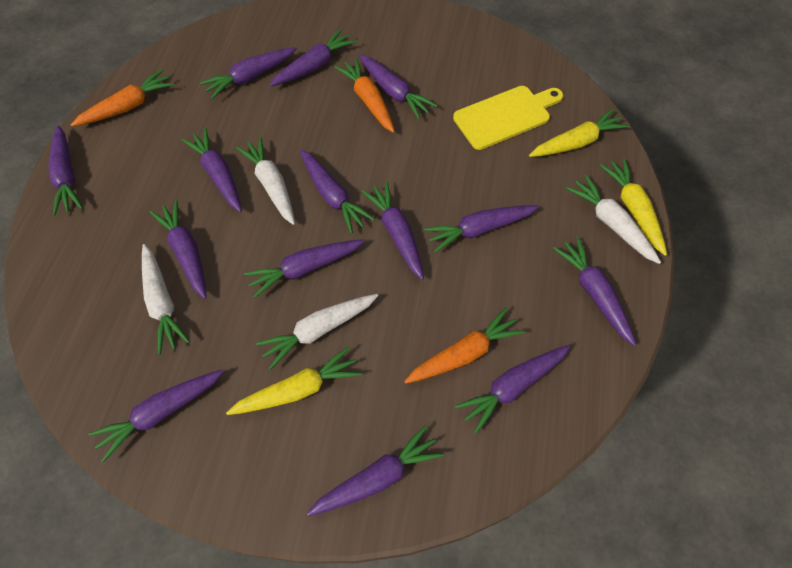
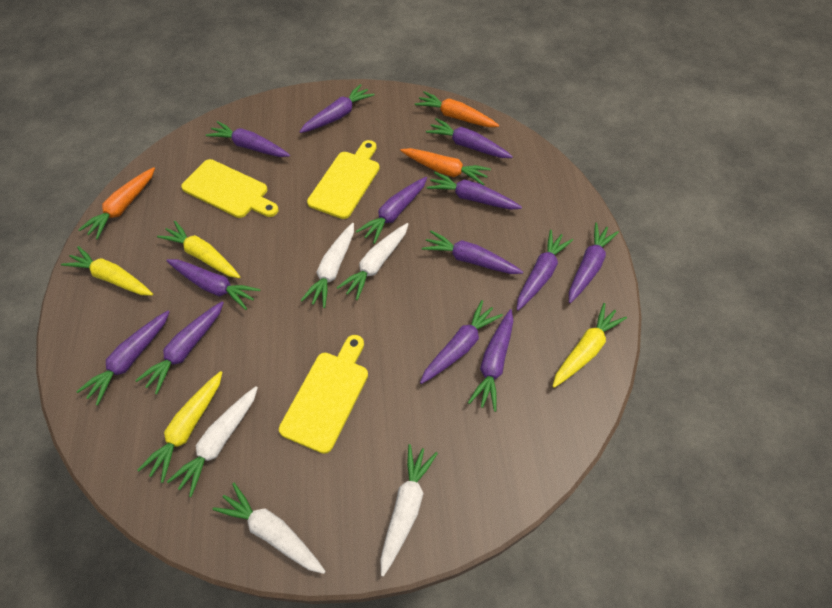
purple carrot: 14 -> 13
white carrot: 4 -> 5
yellow carrot: 3 -> 4
yellow cutting board: 1 -> 3

